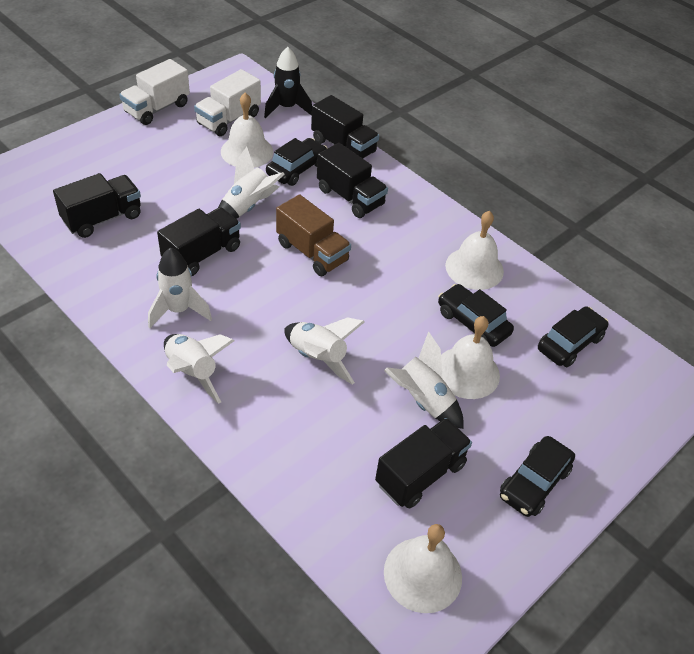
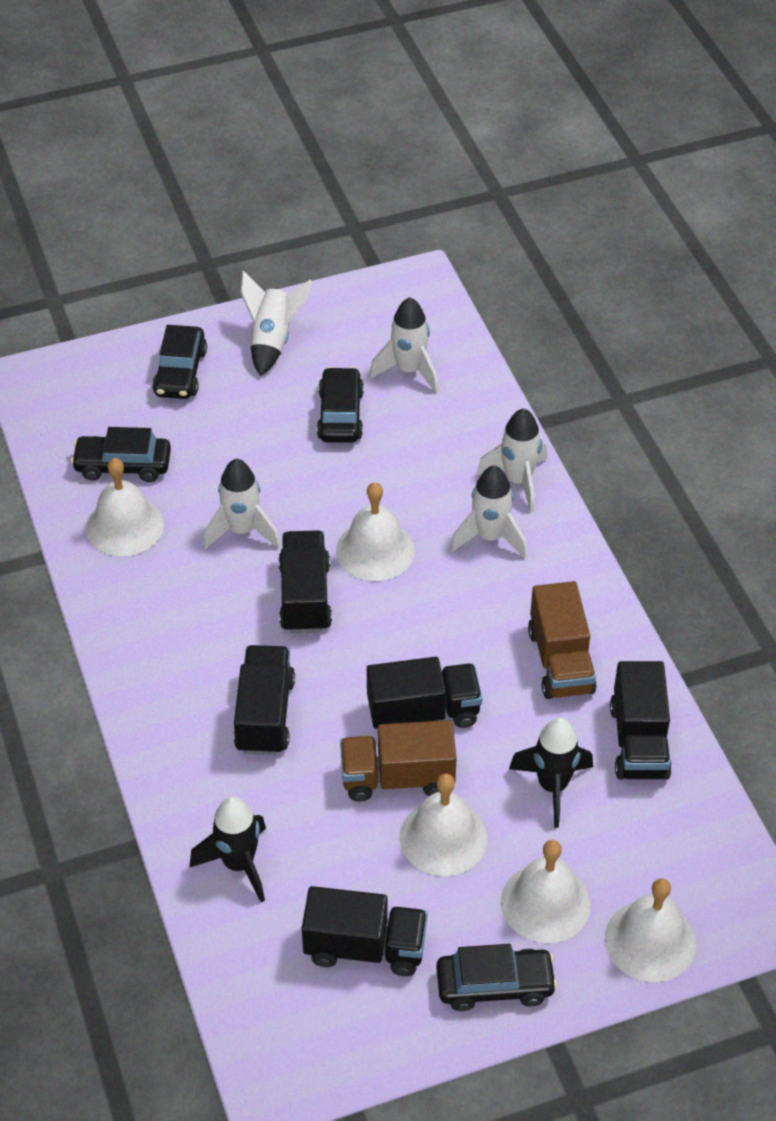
black rocket: 1 -> 2
brown truck: 1 -> 2
white bell: 4 -> 5
white truck: 2 -> 0

